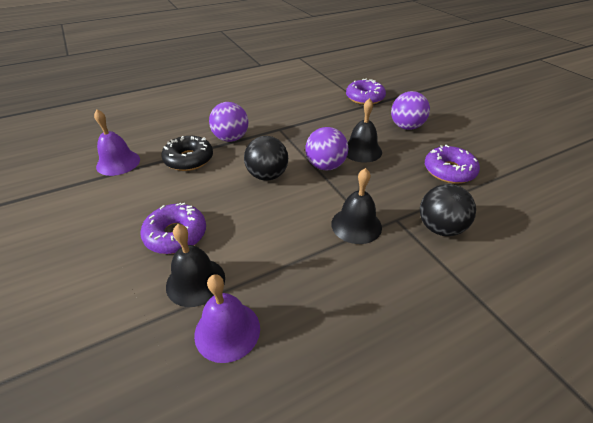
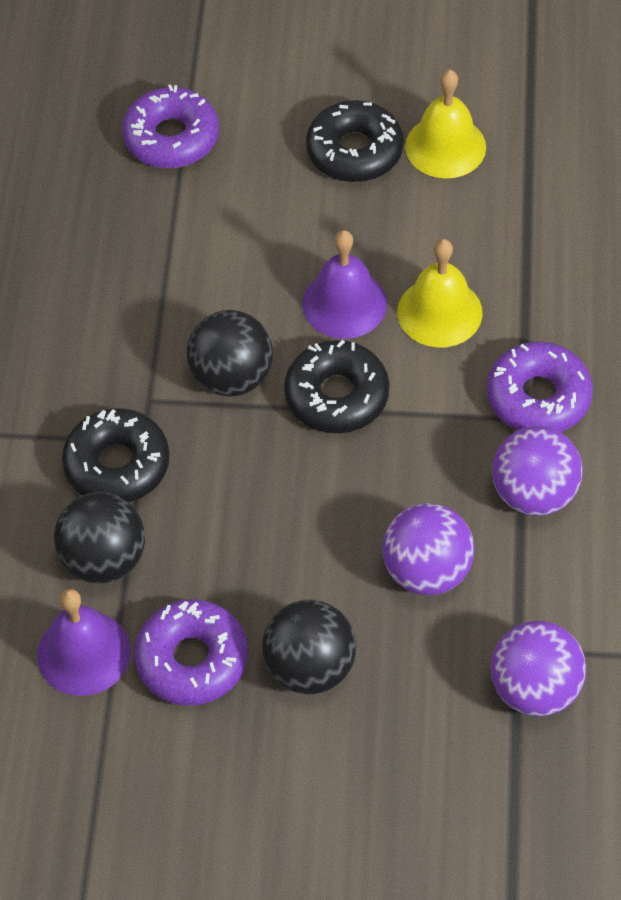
black ball: 2 -> 3
black bell: 3 -> 0
black donut: 1 -> 3
yellow bell: 0 -> 2

